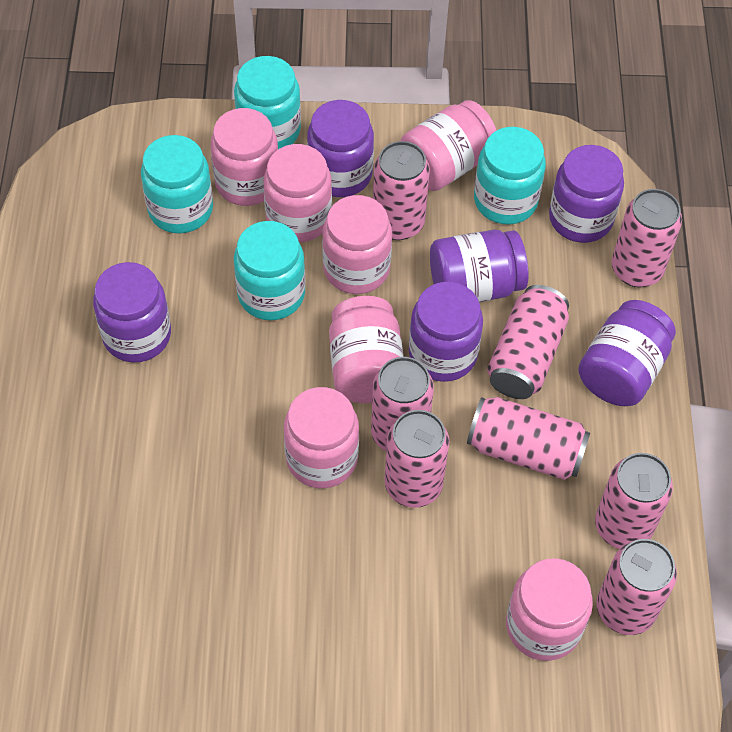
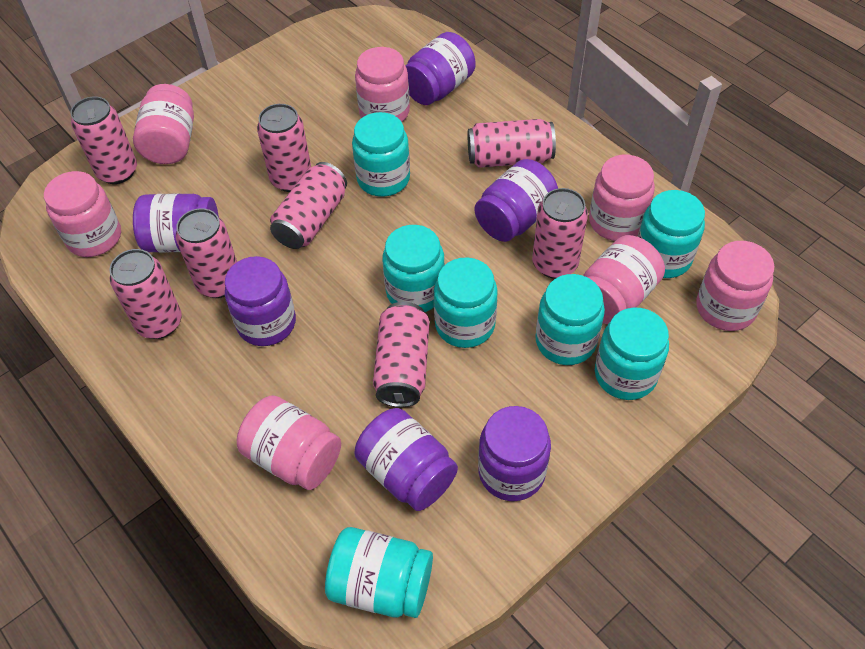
turquoise jar: 4 -> 7

